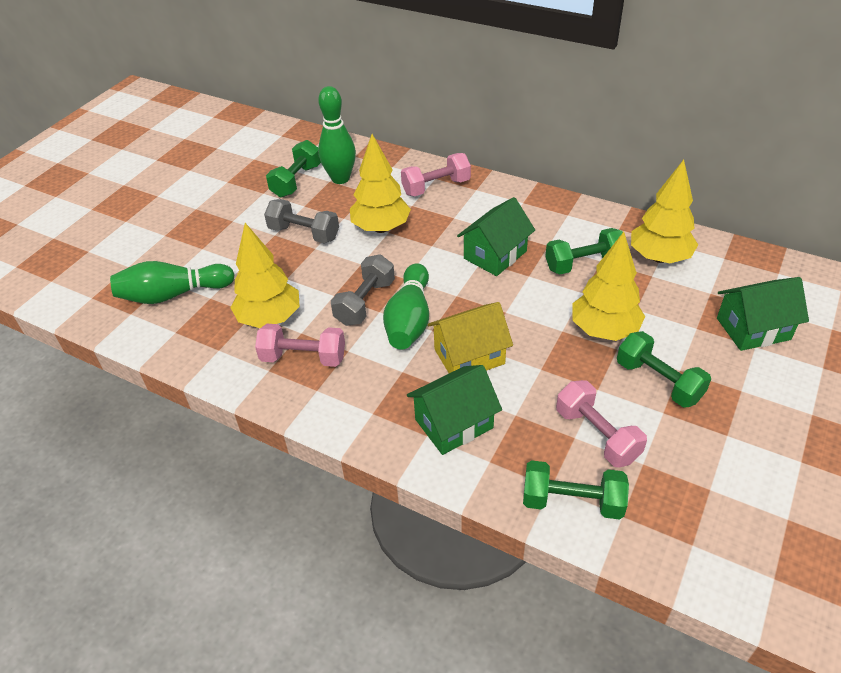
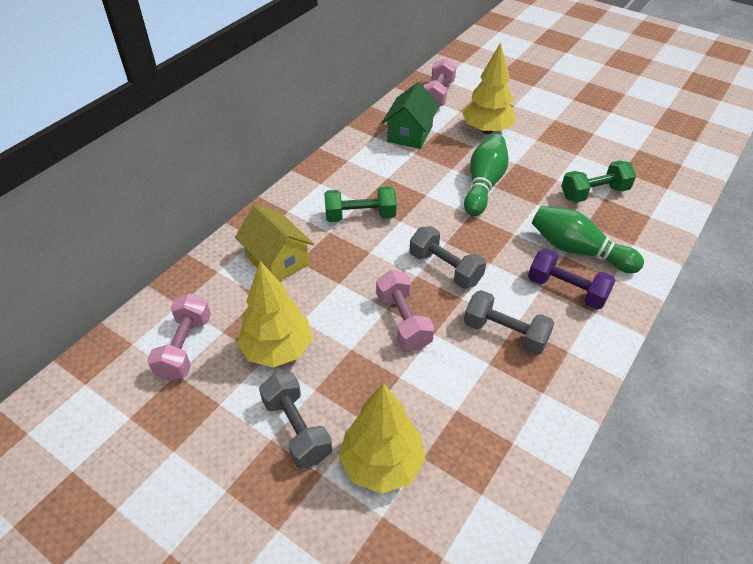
green bowling pin: 3 -> 2
green dumbbell: 4 -> 2
green house: 3 -> 1
grey dumbbell: 2 -> 3
purple dumbbell: 0 -> 1
yellow tree: 4 -> 3

